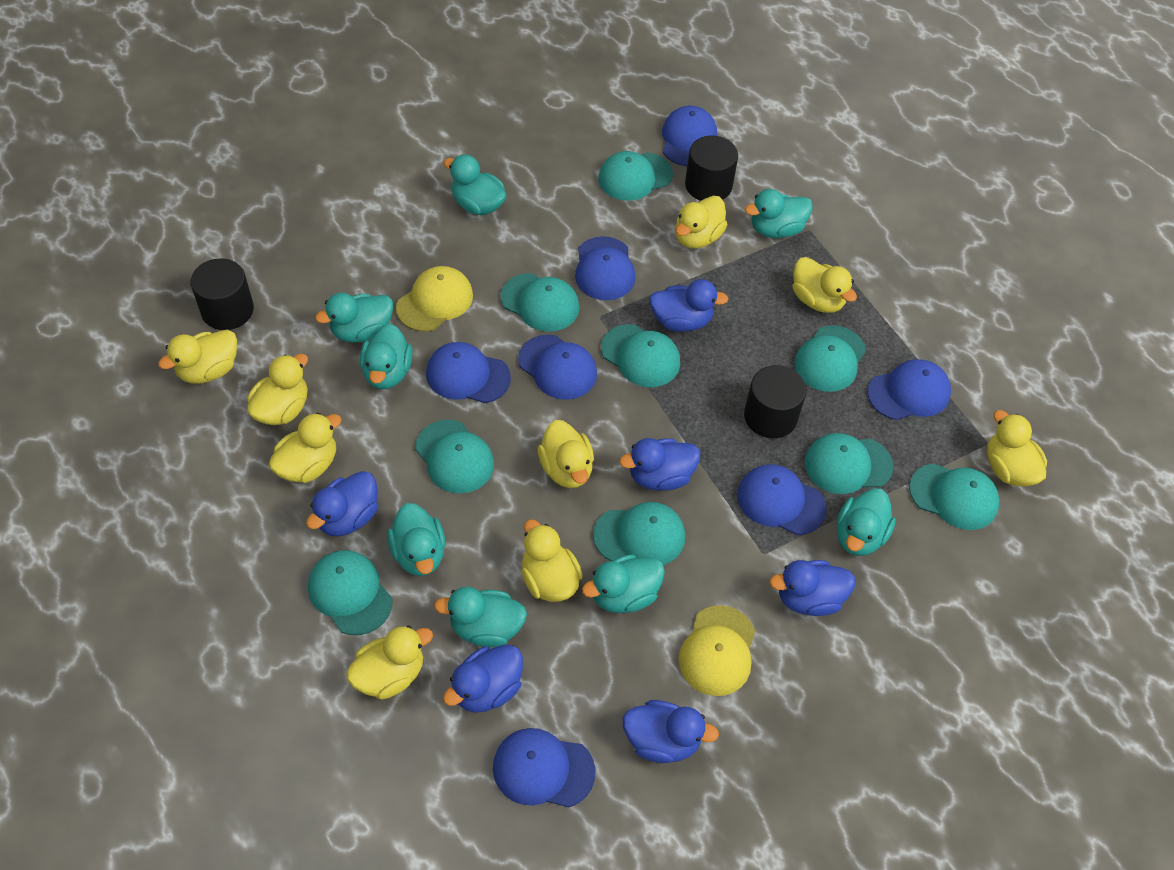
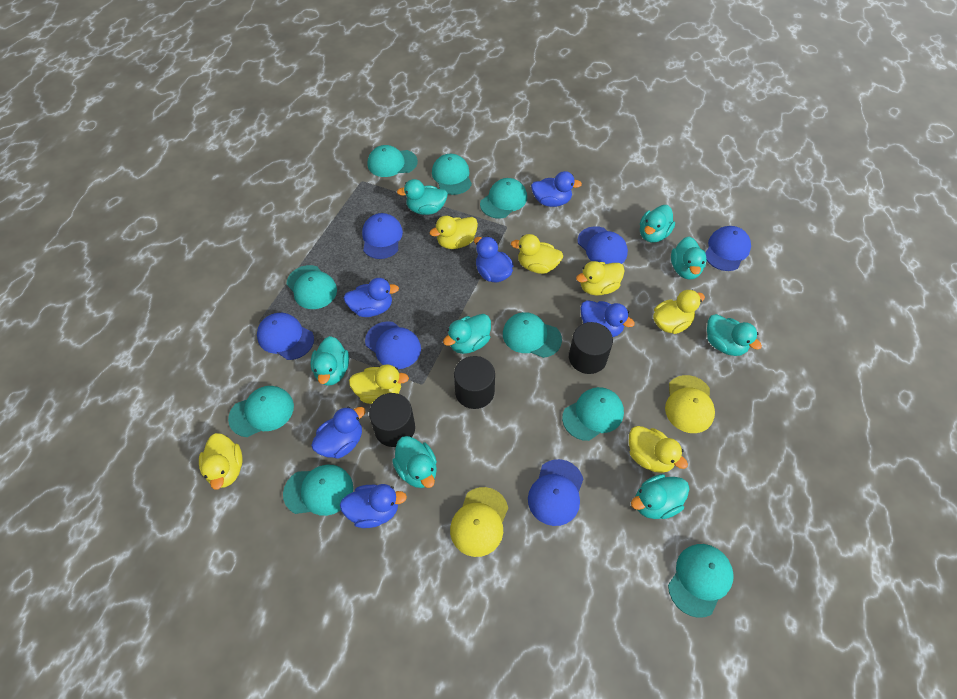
blue cap: 7 -> 6
yellow duck: 9 -> 7

